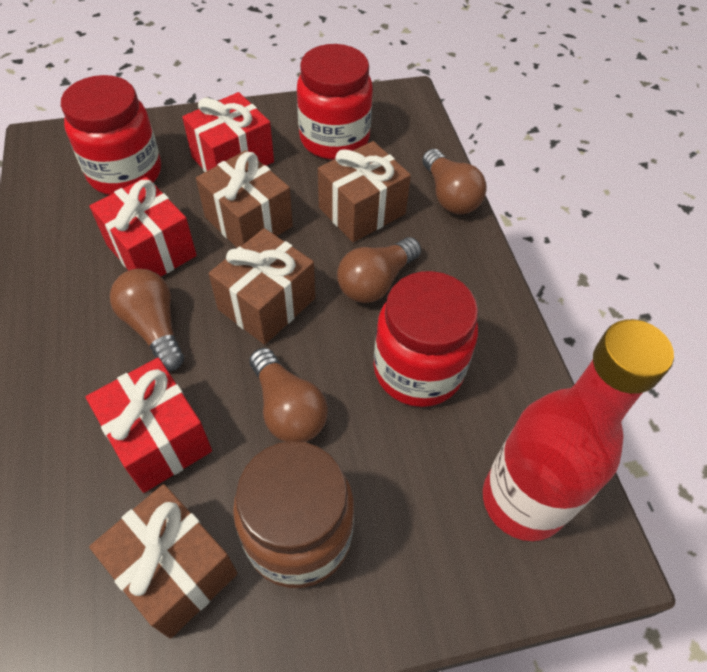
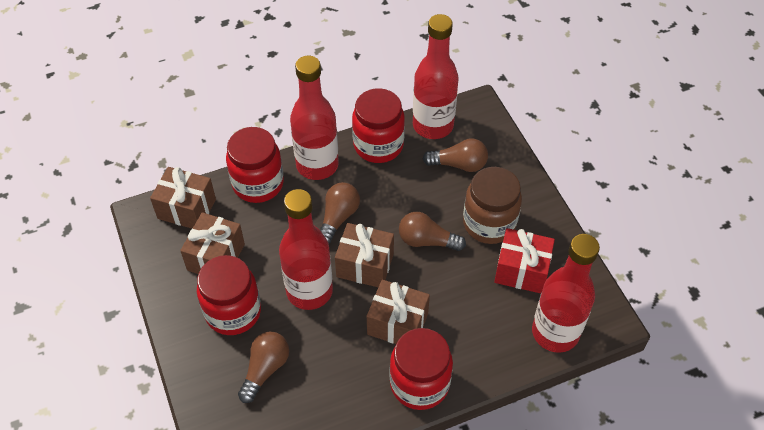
red bottle: 1 -> 4
red gift: 3 -> 1
red jar: 3 -> 4

